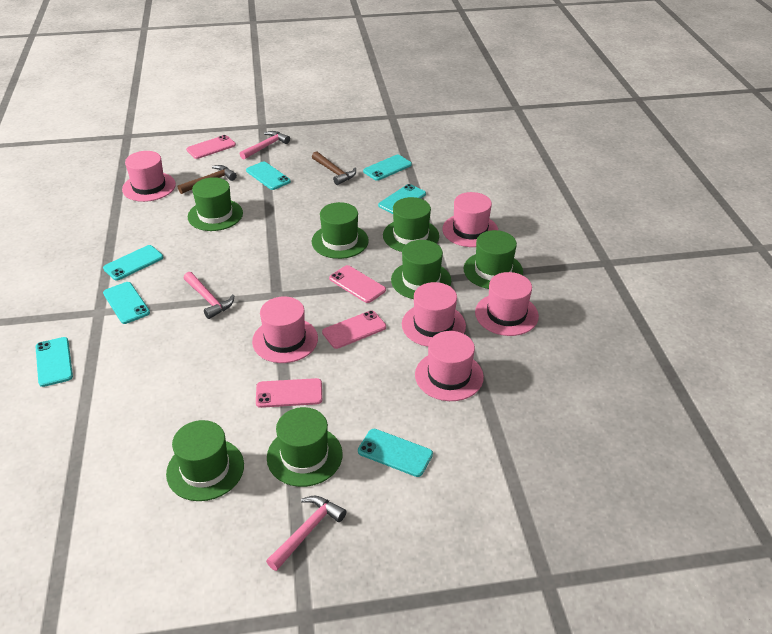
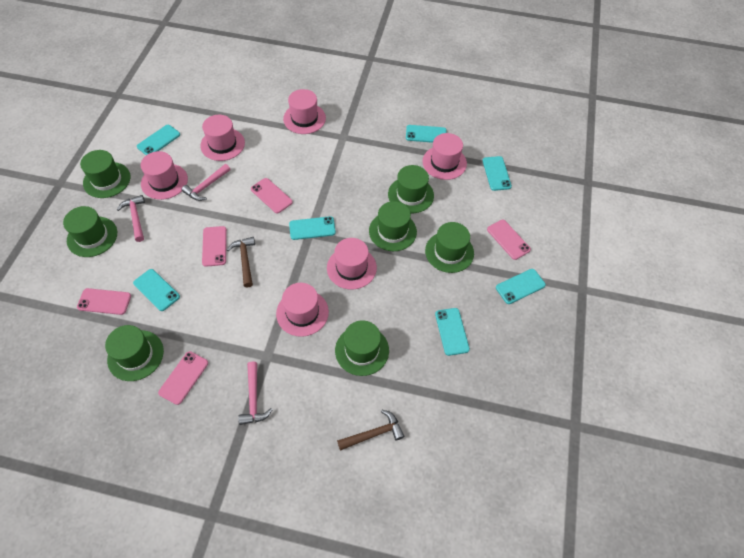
pink phone: 4 -> 5

